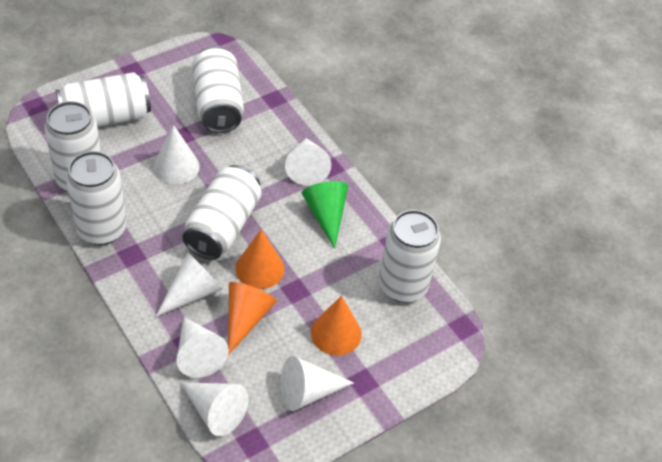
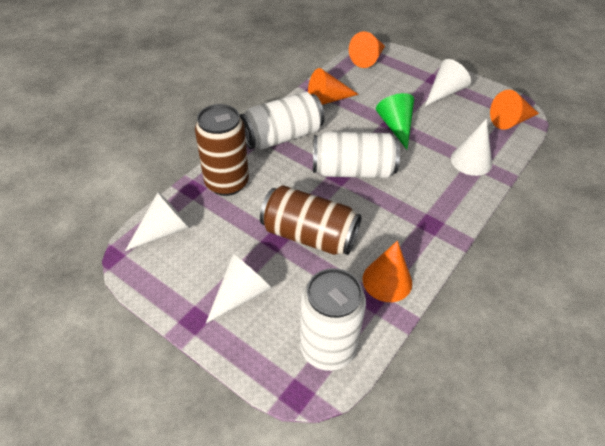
brown can: 0 -> 2
orange cone: 3 -> 4
white can: 6 -> 3
white cone: 6 -> 4

